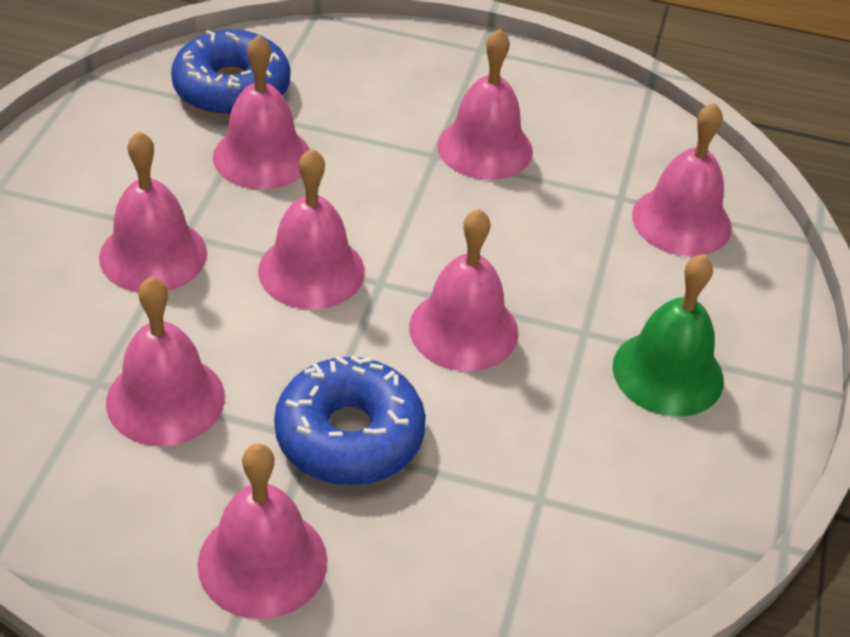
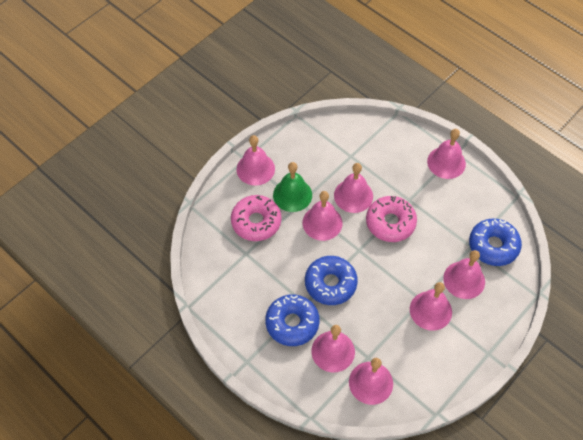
blue donut: 2 -> 3
pink donut: 0 -> 2

